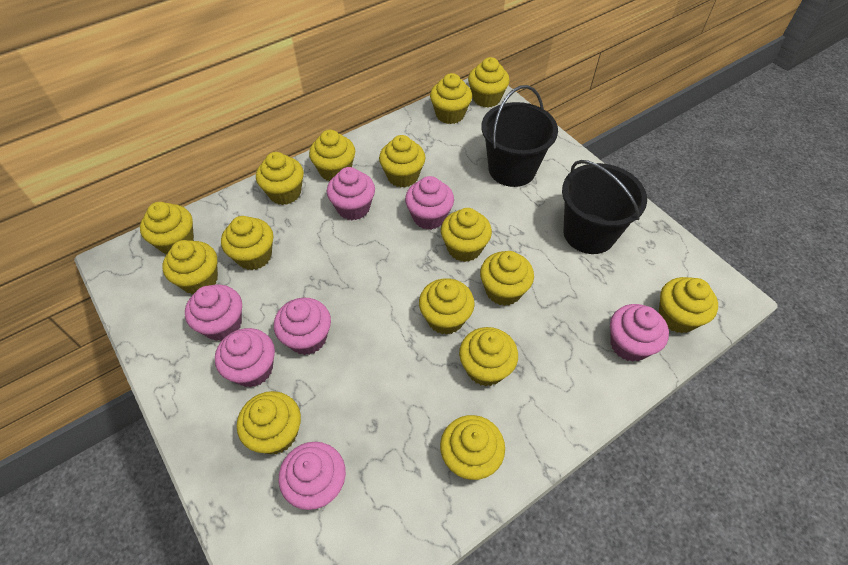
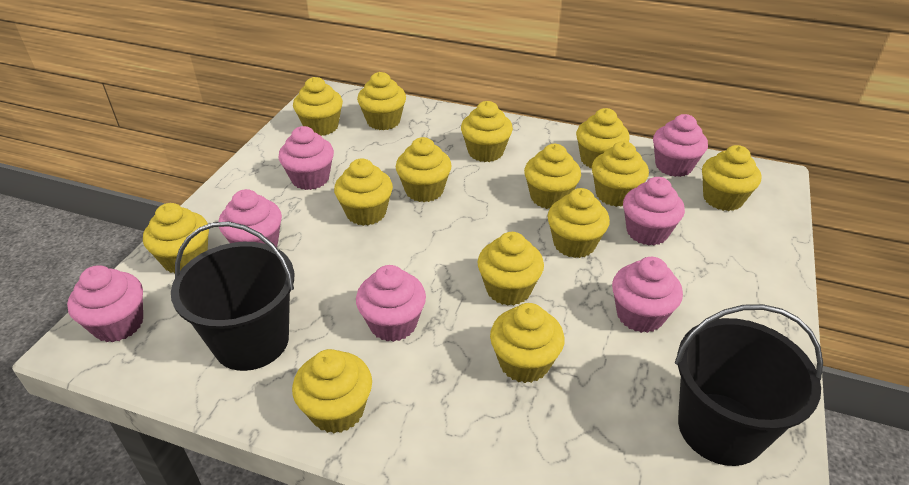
yellow cupcake: 15 -> 14

